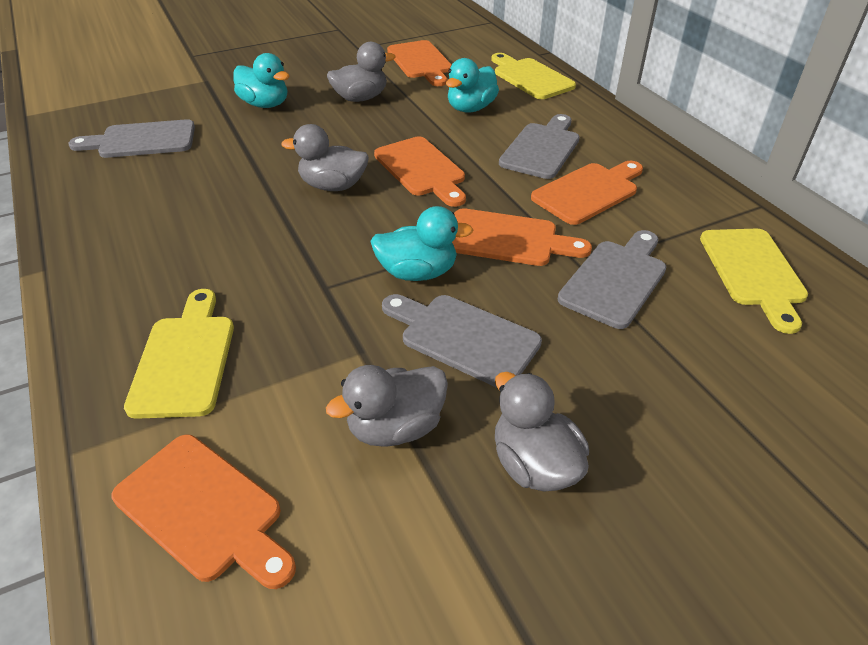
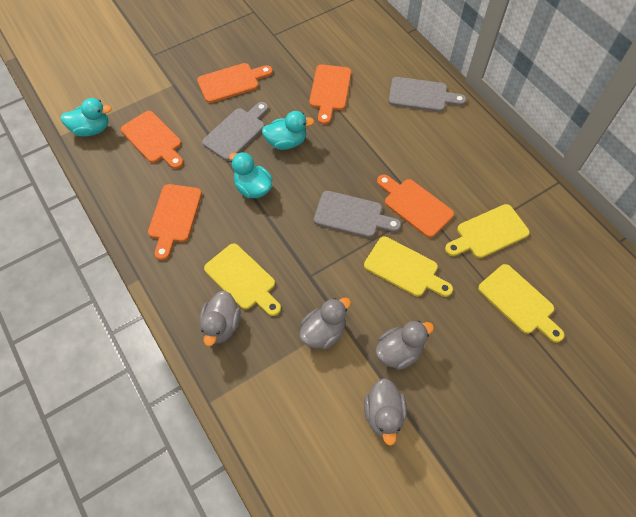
grey cutting board: 4 -> 3
yellow cutting board: 3 -> 4

